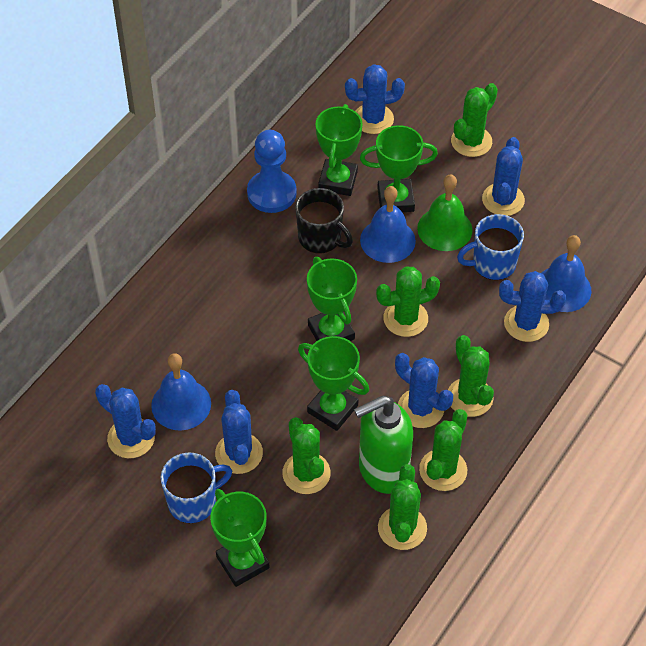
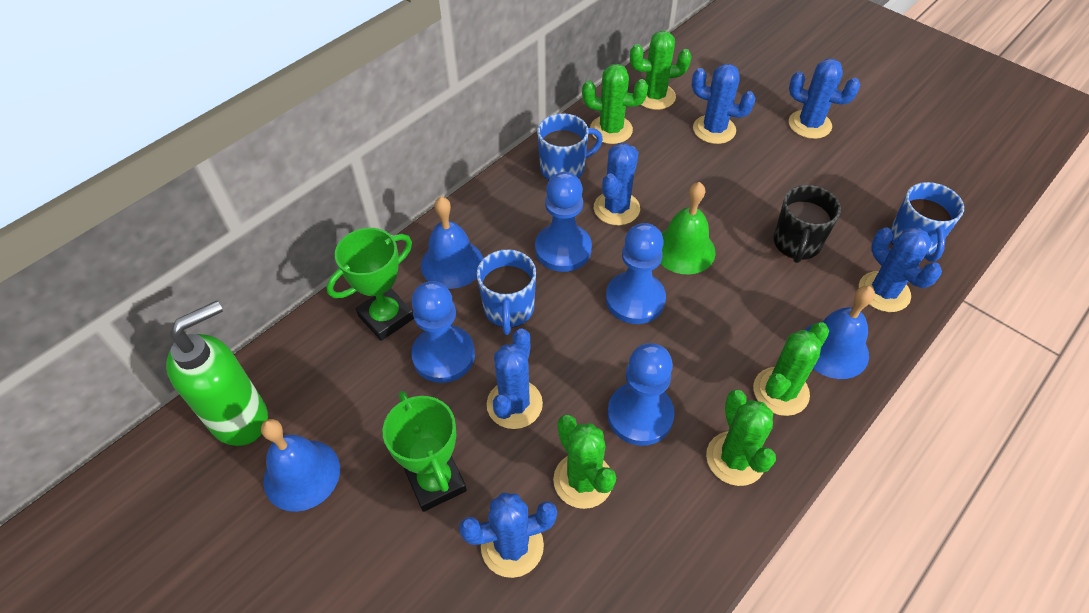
blue mug: 2 -> 3
blue pawn: 1 -> 4
green cactus: 6 -> 5
green trophy: 5 -> 2

